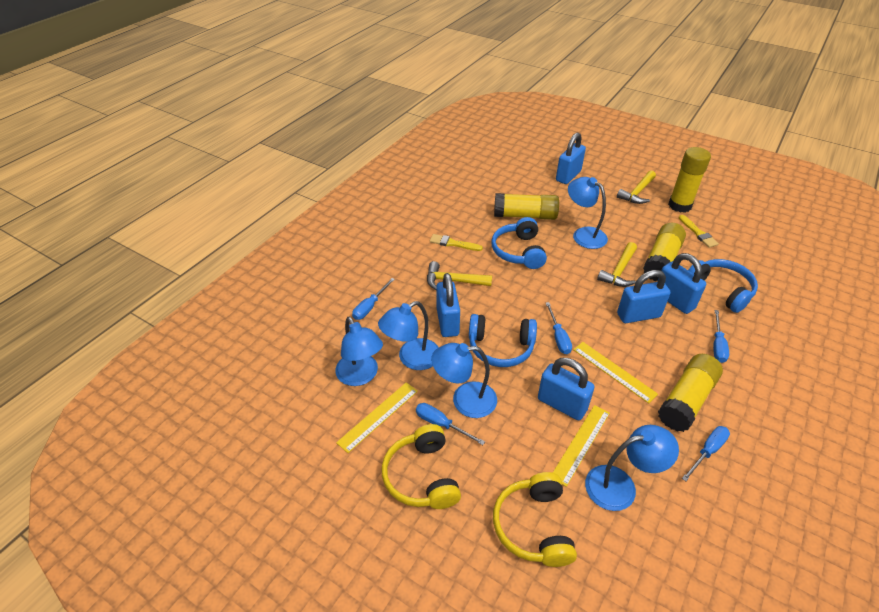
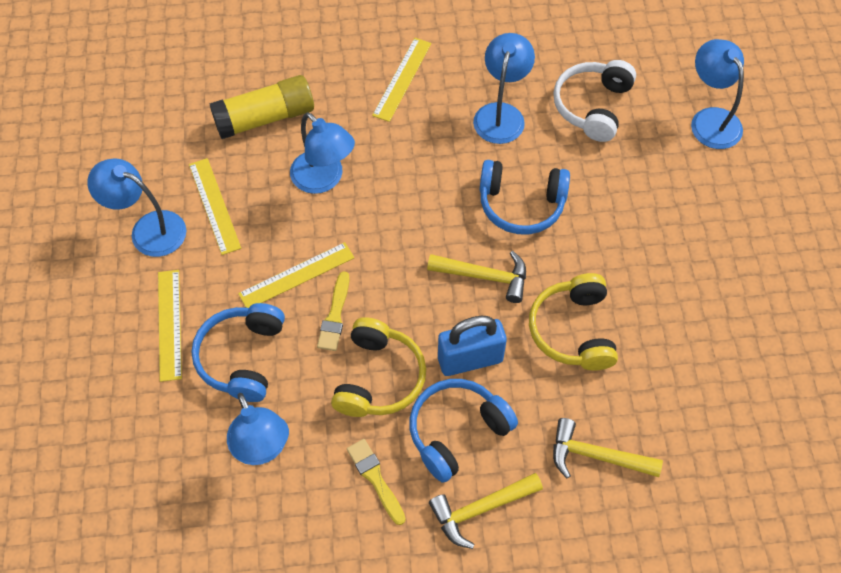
blue padlock: 5 -> 1
blue screwdriver: 5 -> 0
white headphones: 0 -> 1
yellow glue stick: 4 -> 1
yellow ruler: 3 -> 4

